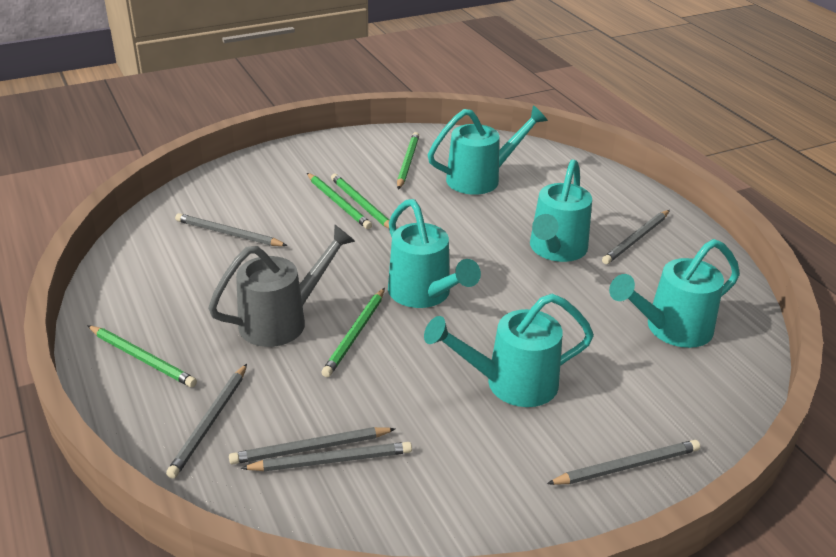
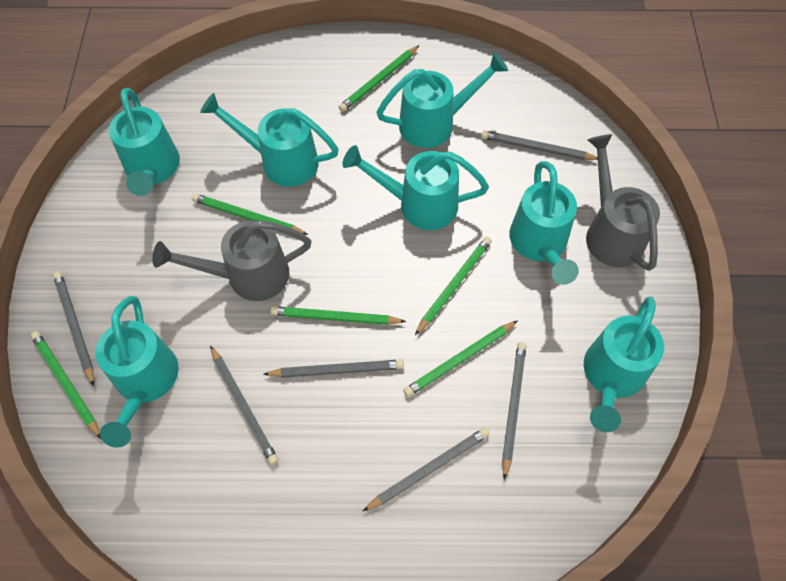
green pencil: 5 -> 6
grey watering can: 1 -> 2
turquoise watering can: 5 -> 7

